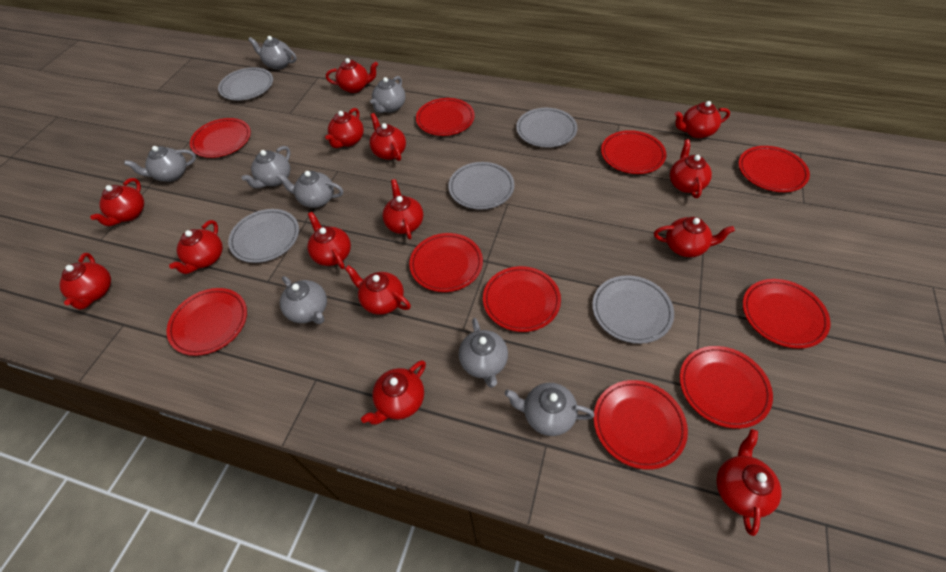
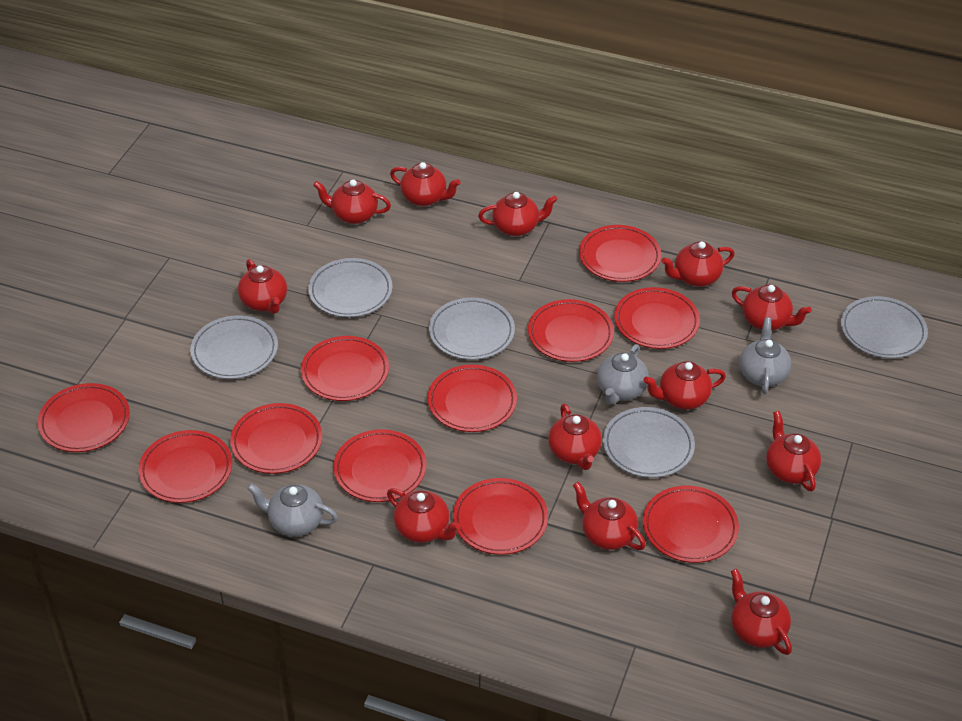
grey teapot: 8 -> 3
red plate: 10 -> 11
red teapot: 14 -> 12

